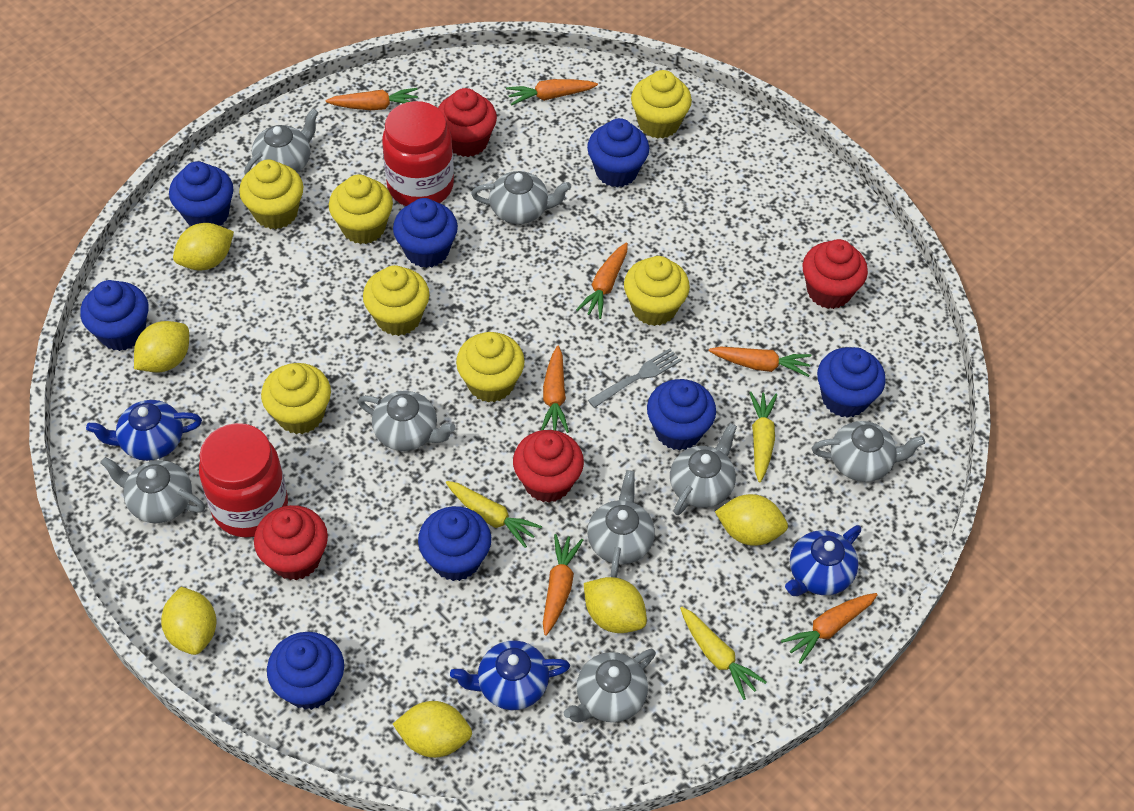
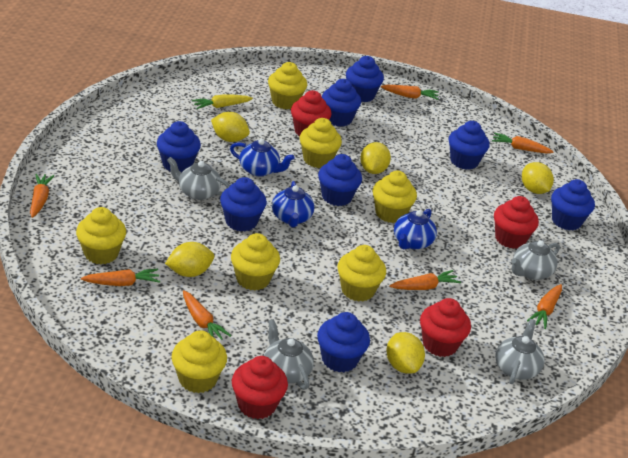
grey fork: 1 -> 0
grey teapot: 8 -> 4
red jar: 2 -> 0
yellow carrot: 3 -> 1
yellow lemon: 6 -> 5

